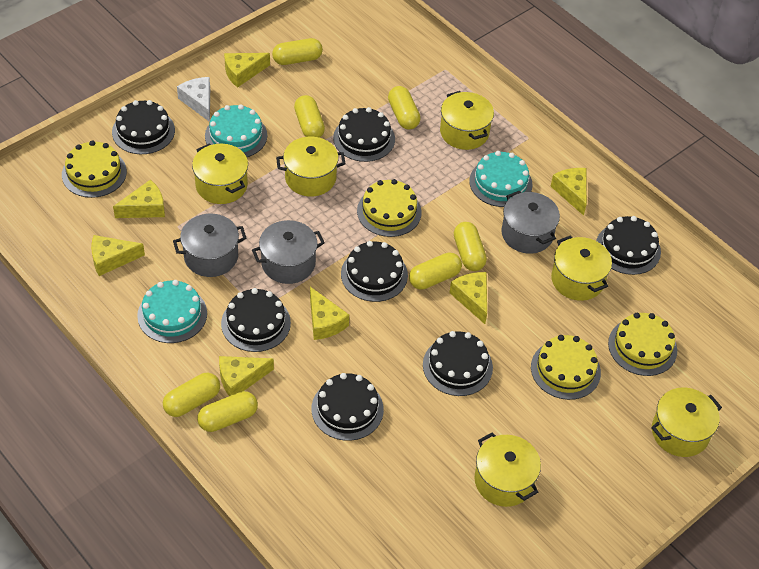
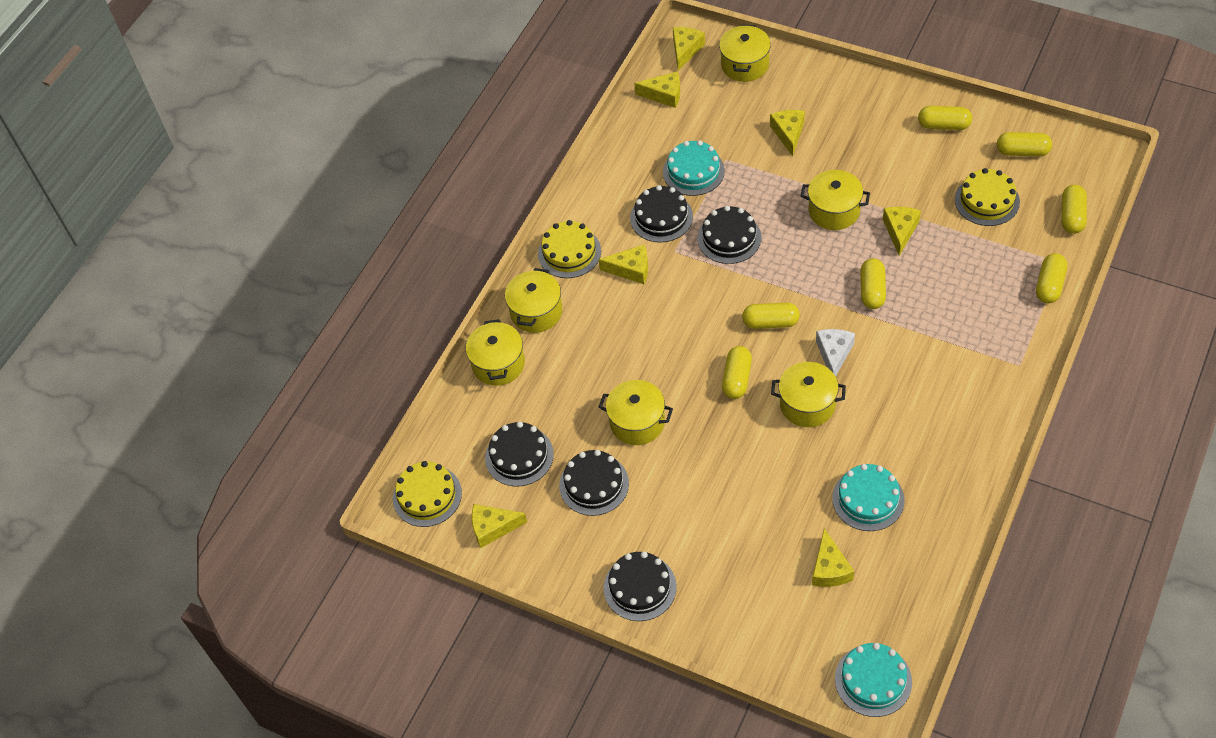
black cake: 7 -> 5
grey pot: 3 -> 0
yellow cake: 4 -> 3

